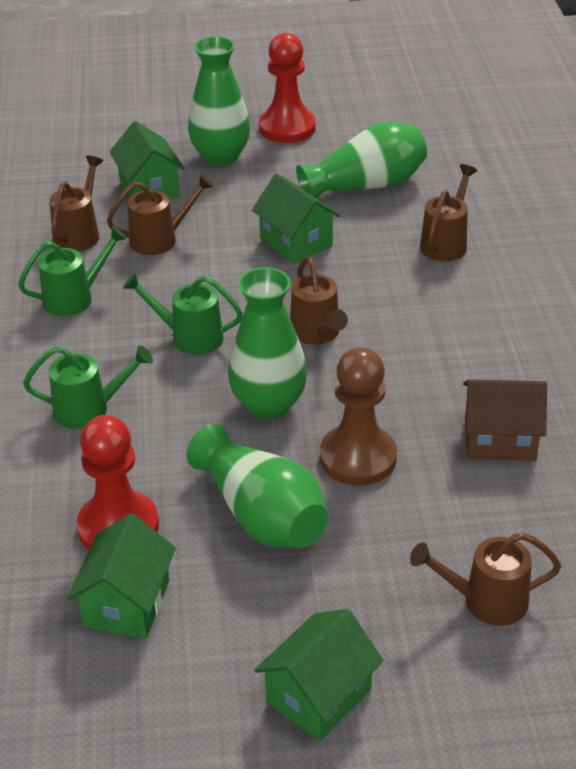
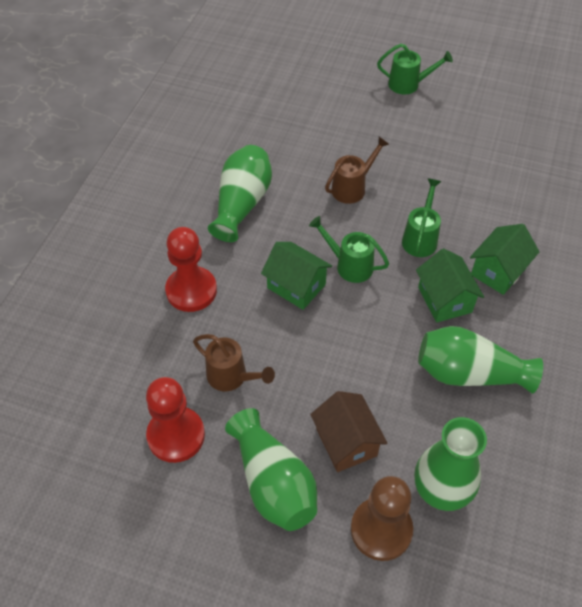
brown watering can: 5 -> 2
green house: 4 -> 3

